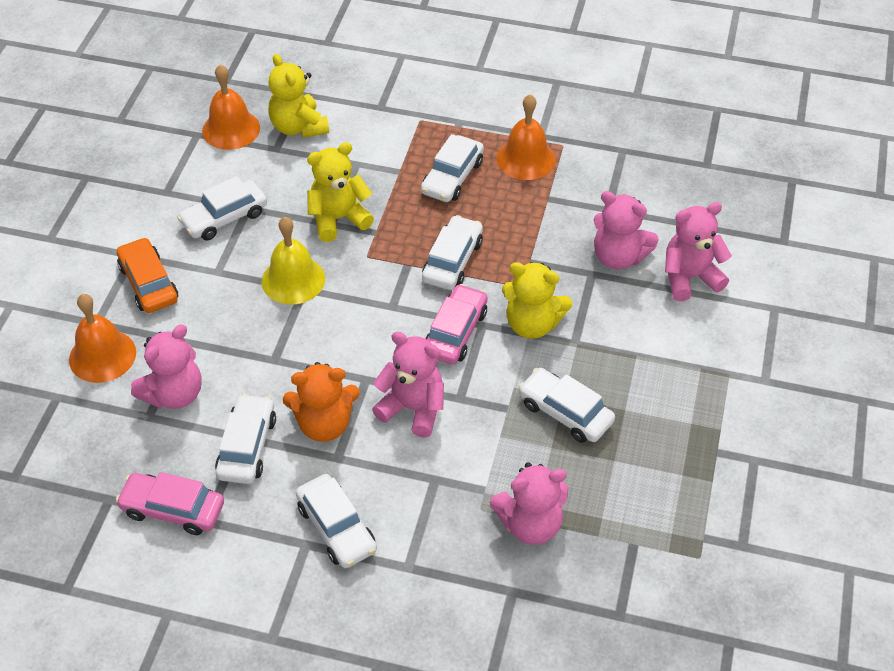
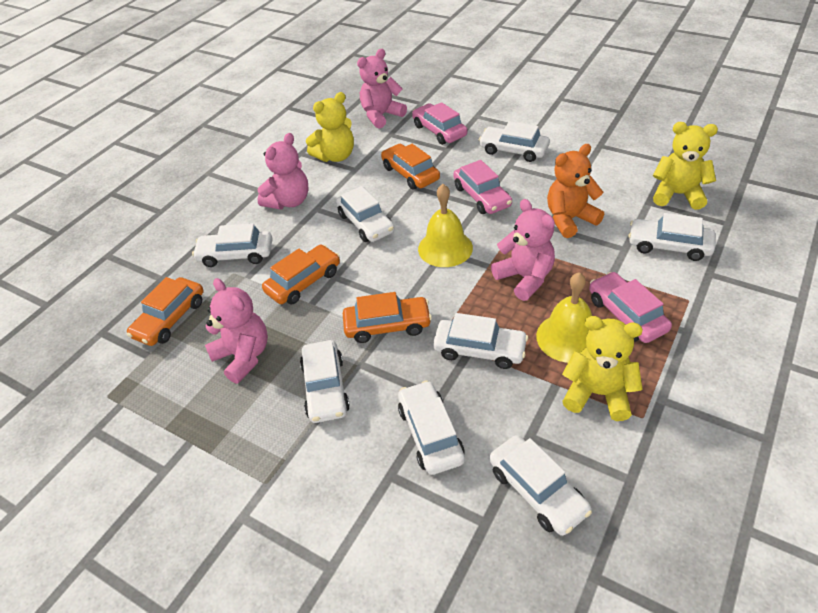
orange bell: 3 -> 0
orange car: 1 -> 4
pink car: 2 -> 3
pink teddy bear: 5 -> 4
white car: 6 -> 8
yellow bell: 1 -> 2

